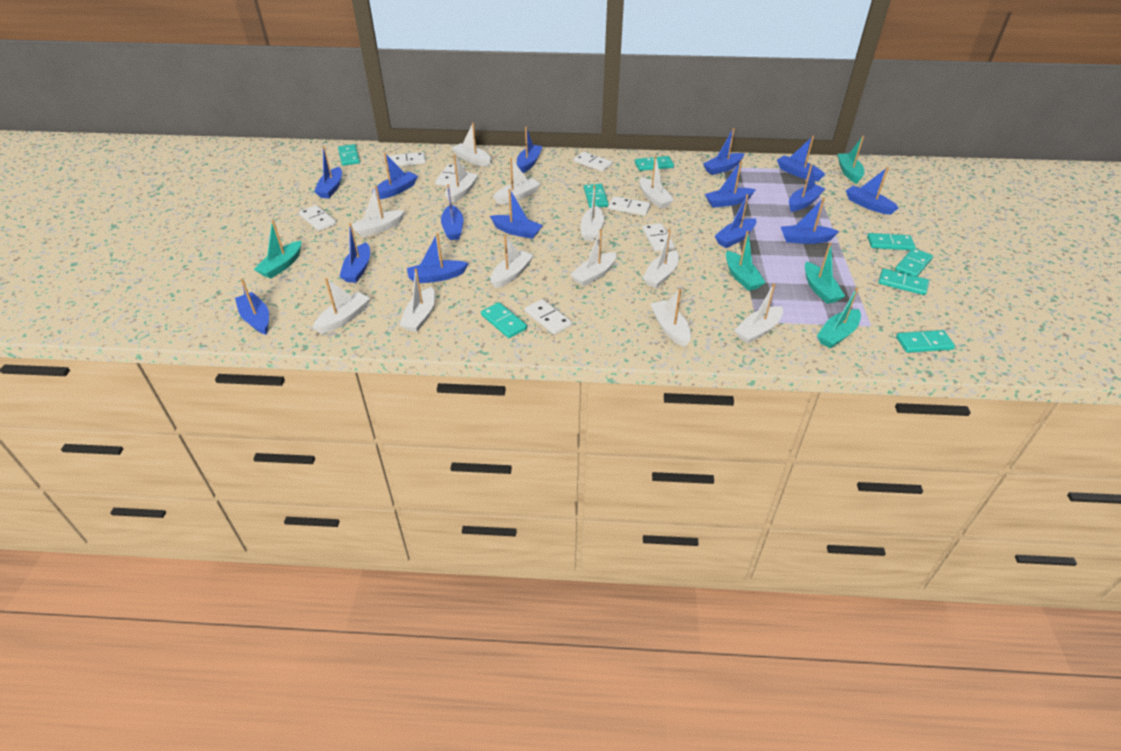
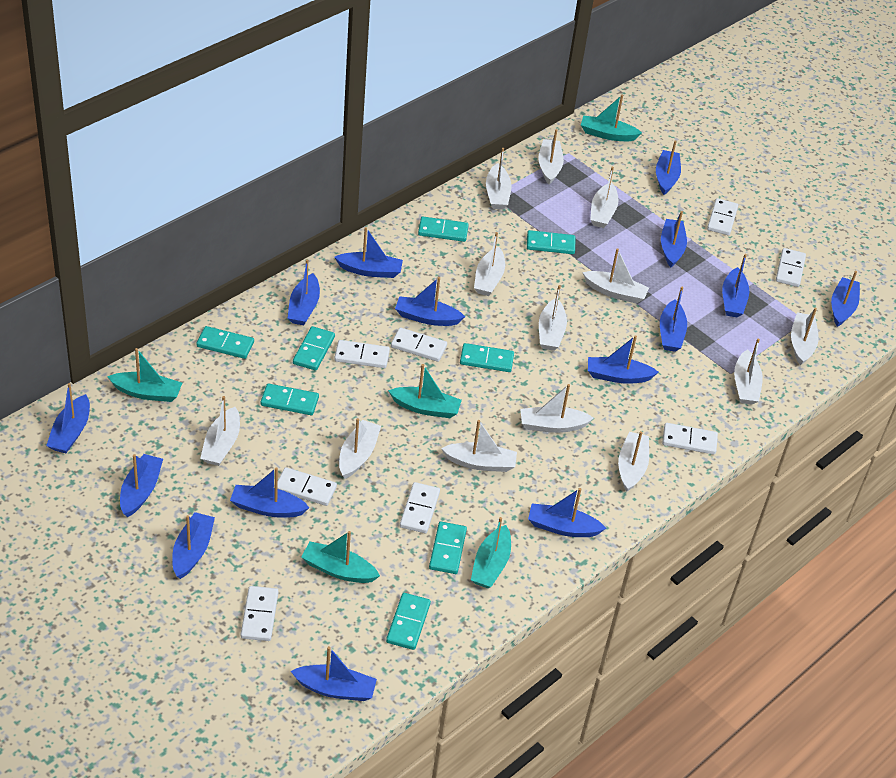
white domino: 7 -> 8

